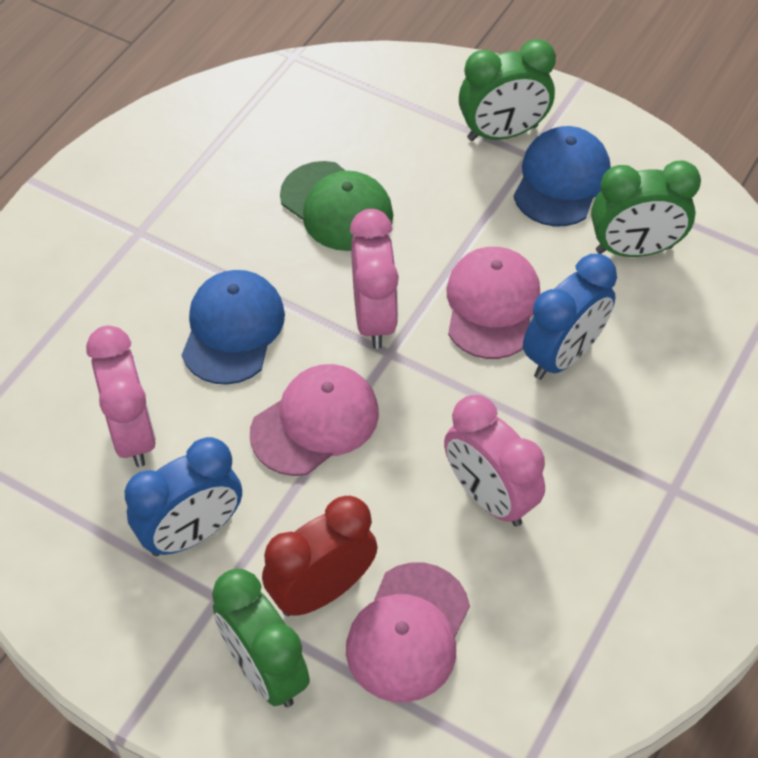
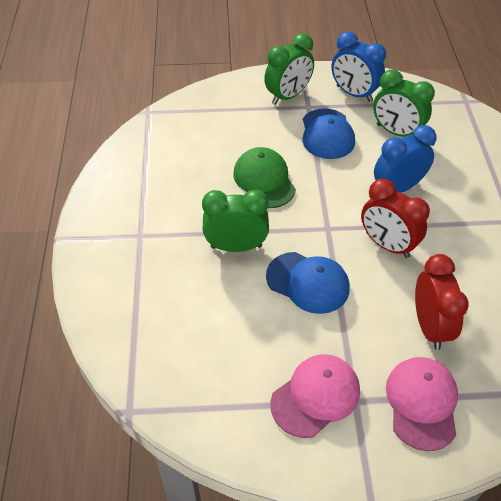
pink cap: 3 -> 2
pink clock: 3 -> 0
red clock: 1 -> 2

